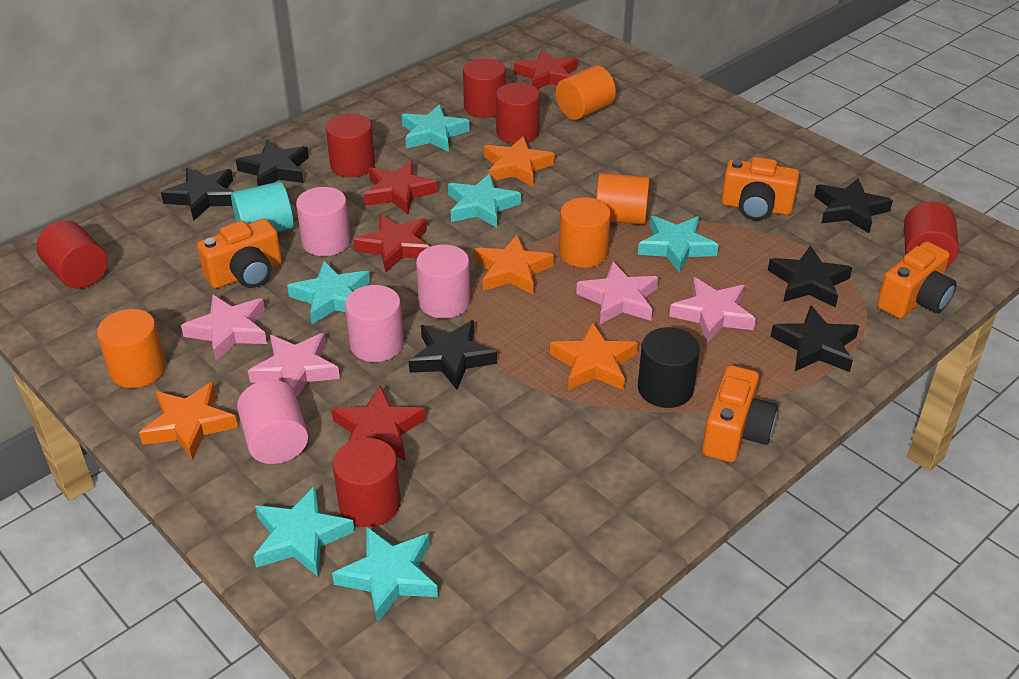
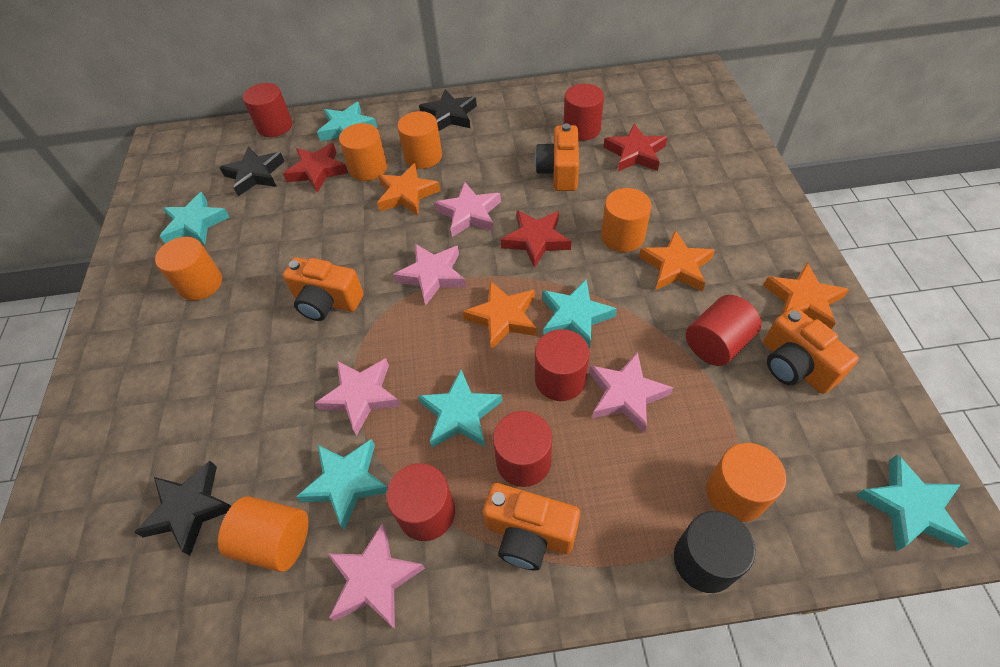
black star: 6 -> 3
orange cylinder: 4 -> 6
pink cylinder: 4 -> 0
pink star: 4 -> 5
red star: 4 -> 3
turquoise cylinder: 1 -> 0

